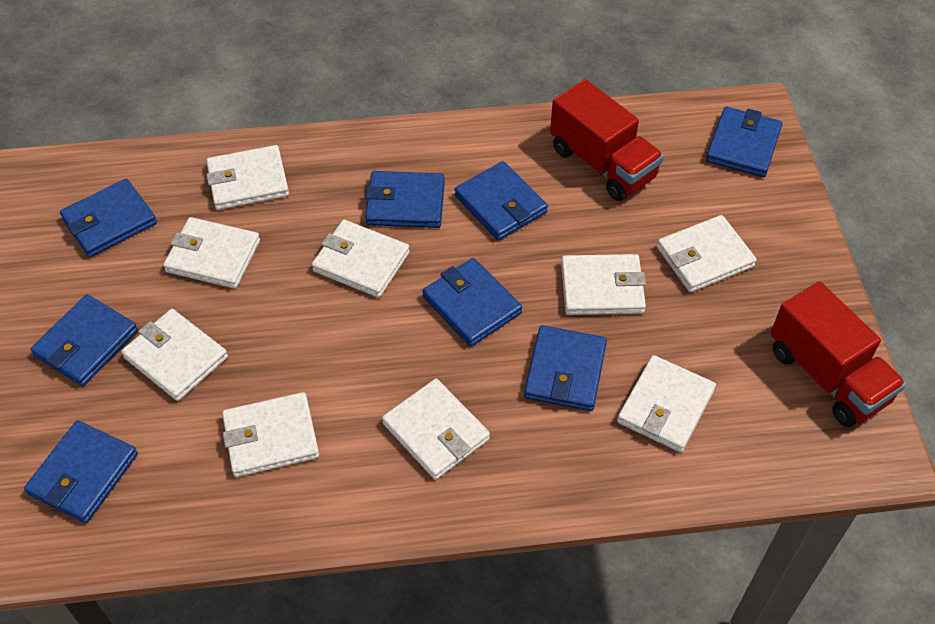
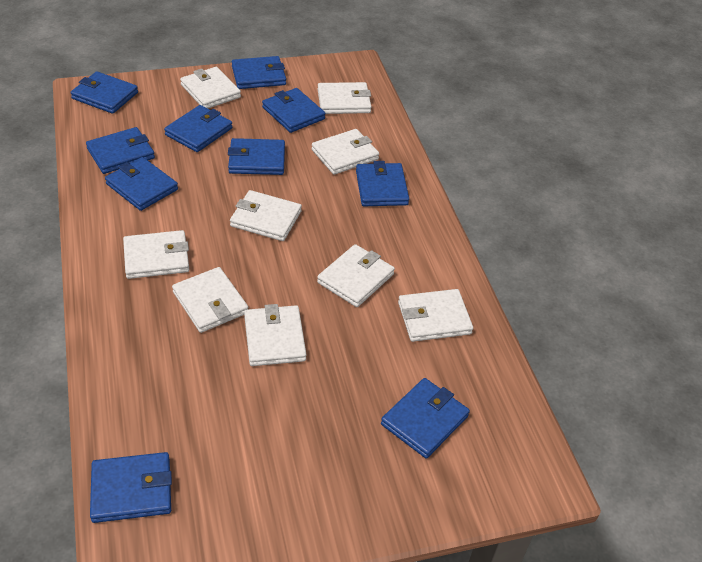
blue wallet: 8 -> 10
red truck: 2 -> 0

